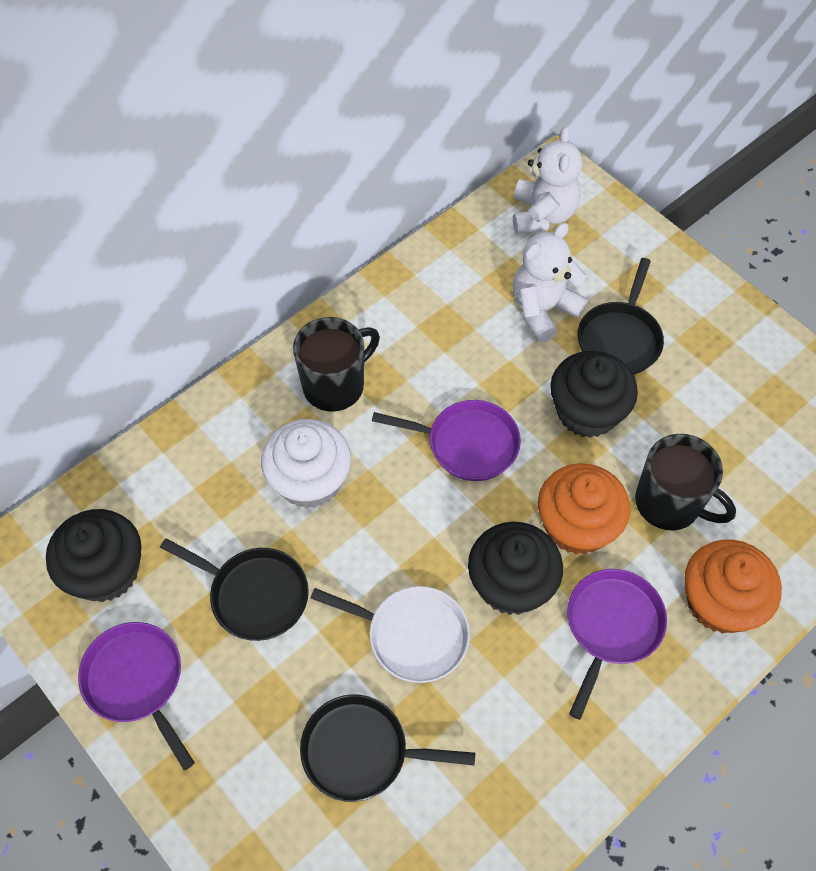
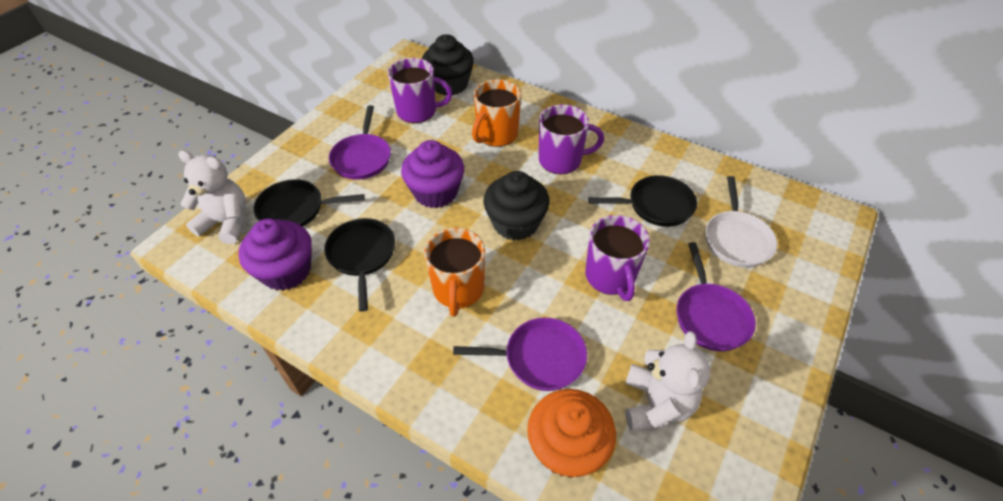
black cupcake: 3 -> 2
black mug: 2 -> 0
orange cupcake: 2 -> 1
orange mug: 0 -> 2
purple cupcake: 0 -> 2
purple mug: 0 -> 3
white cupcake: 1 -> 0

